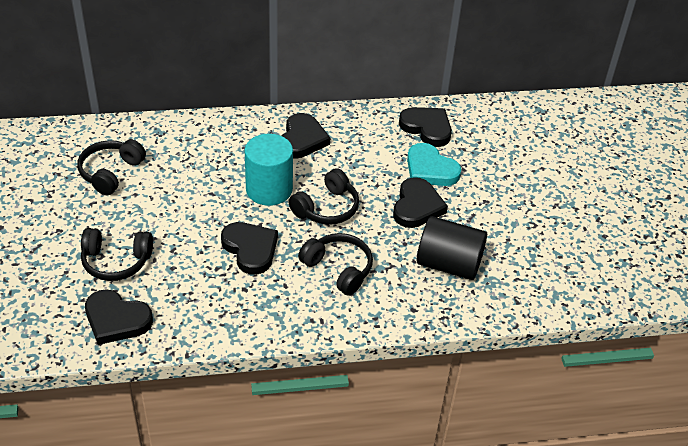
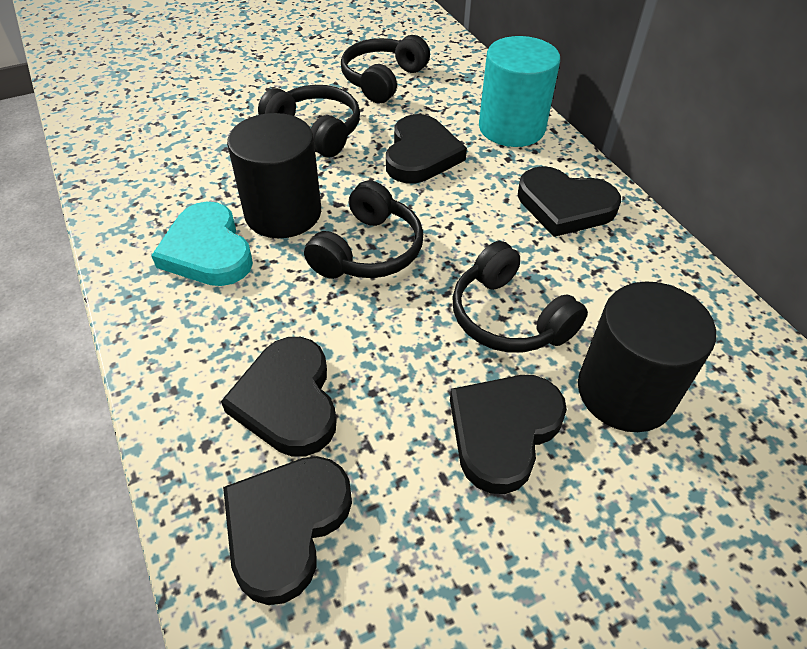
black cylinder: 1 -> 2

